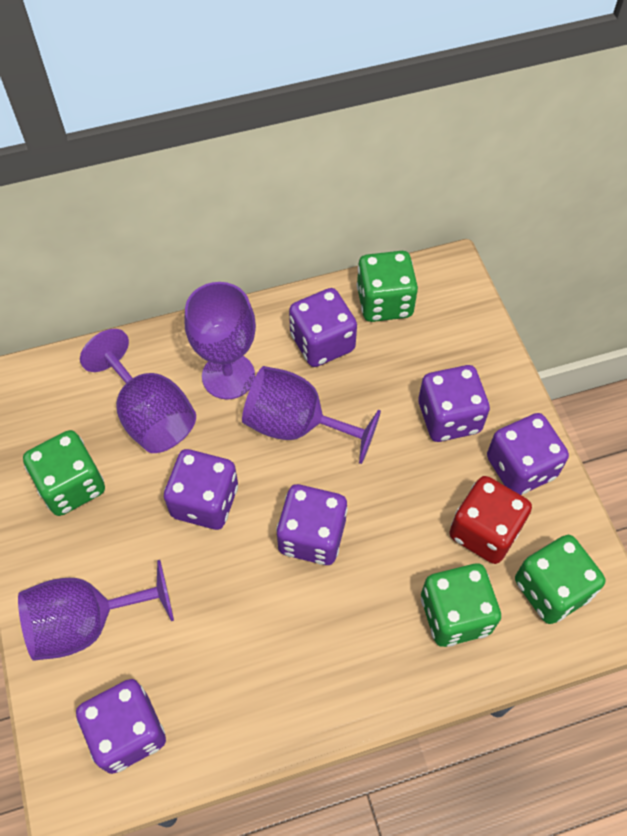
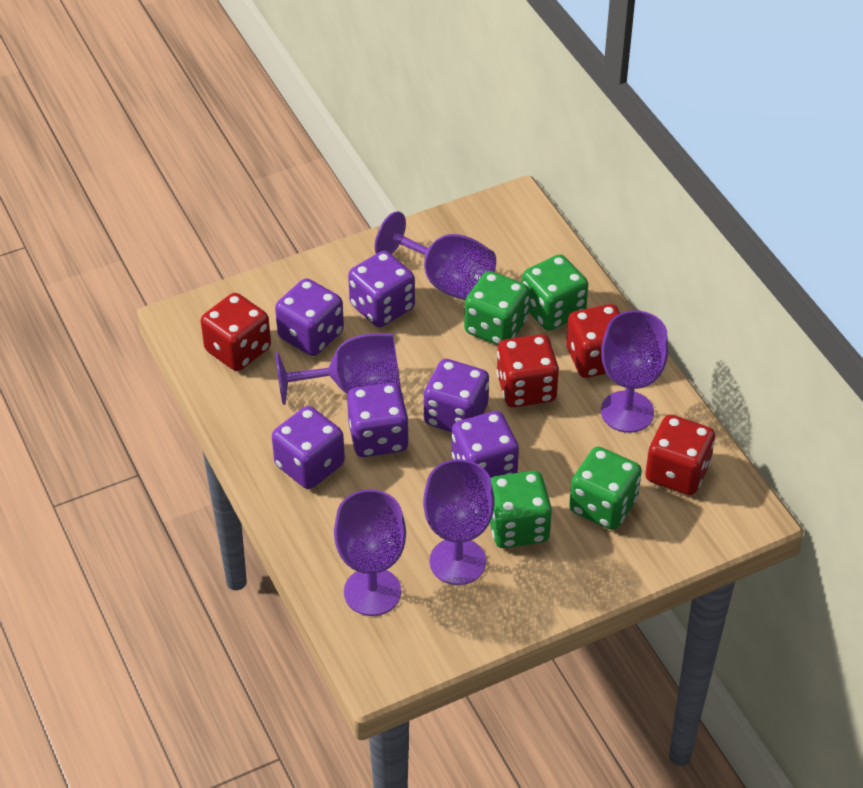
purple goblet: 4 -> 5
red dice: 1 -> 4

